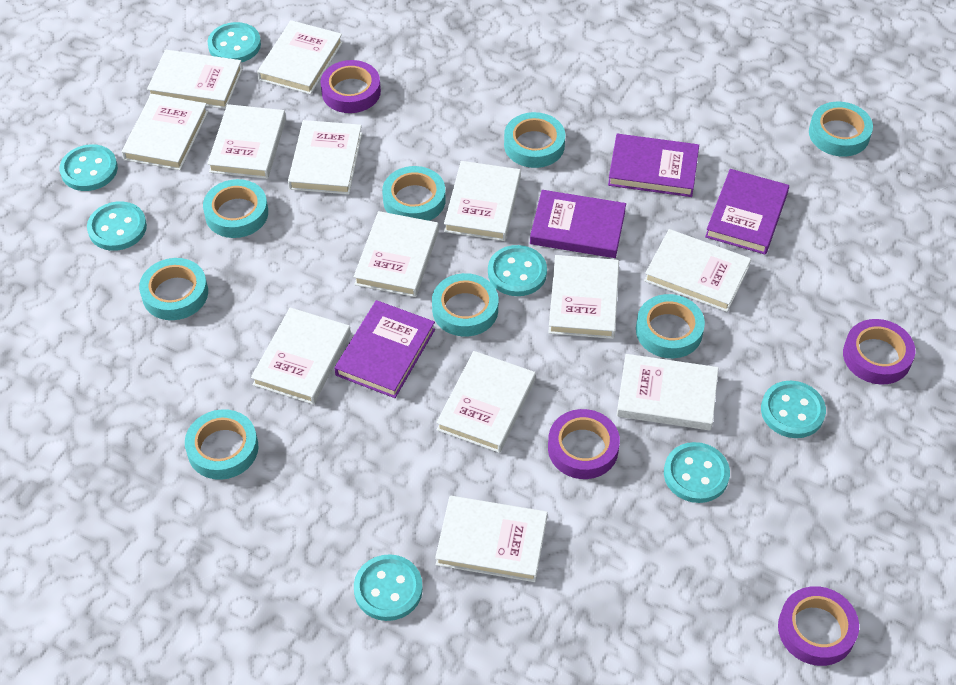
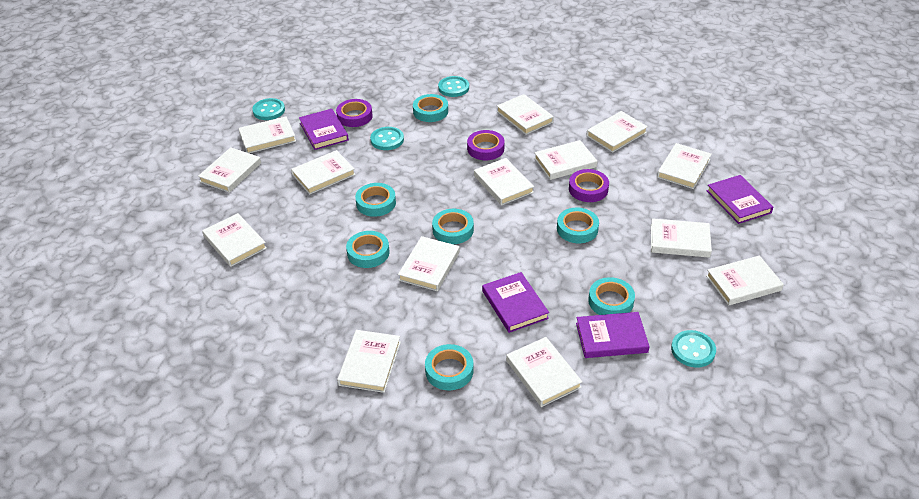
purple tape: 4 -> 3
turquoise button: 7 -> 4
turquoise tape: 8 -> 7
white book: 13 -> 14

